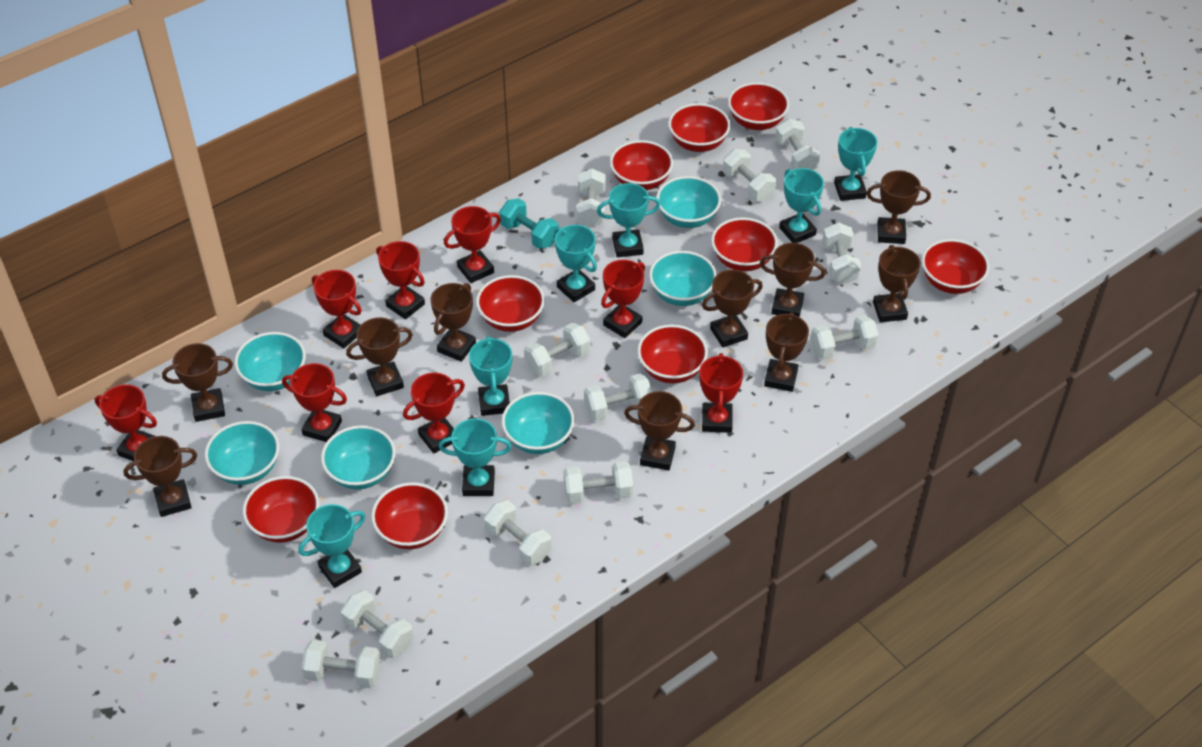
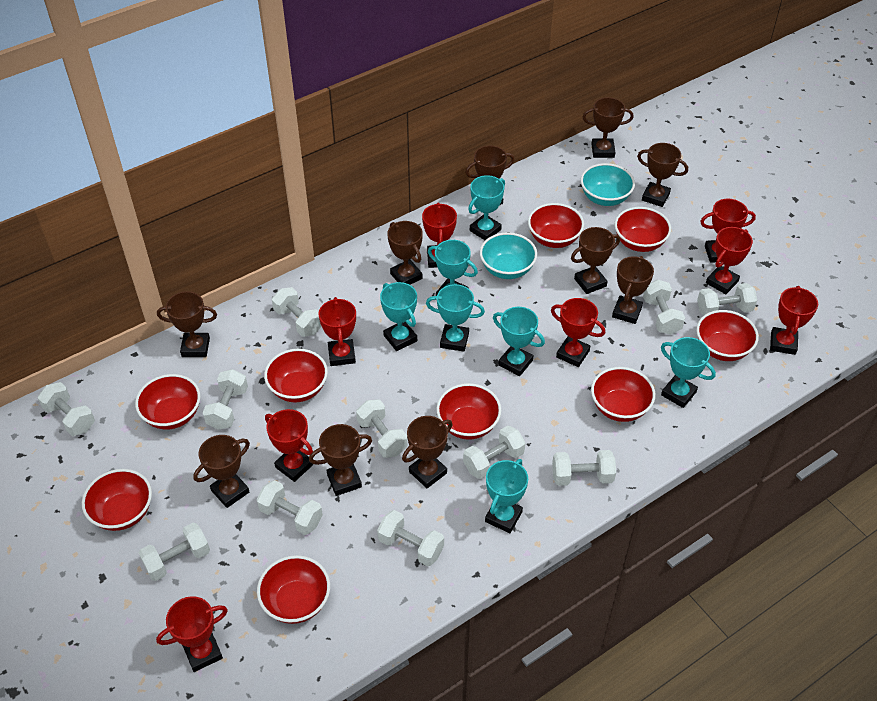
turquoise bowl: 6 -> 2
turquoise dumbbell: 1 -> 0

